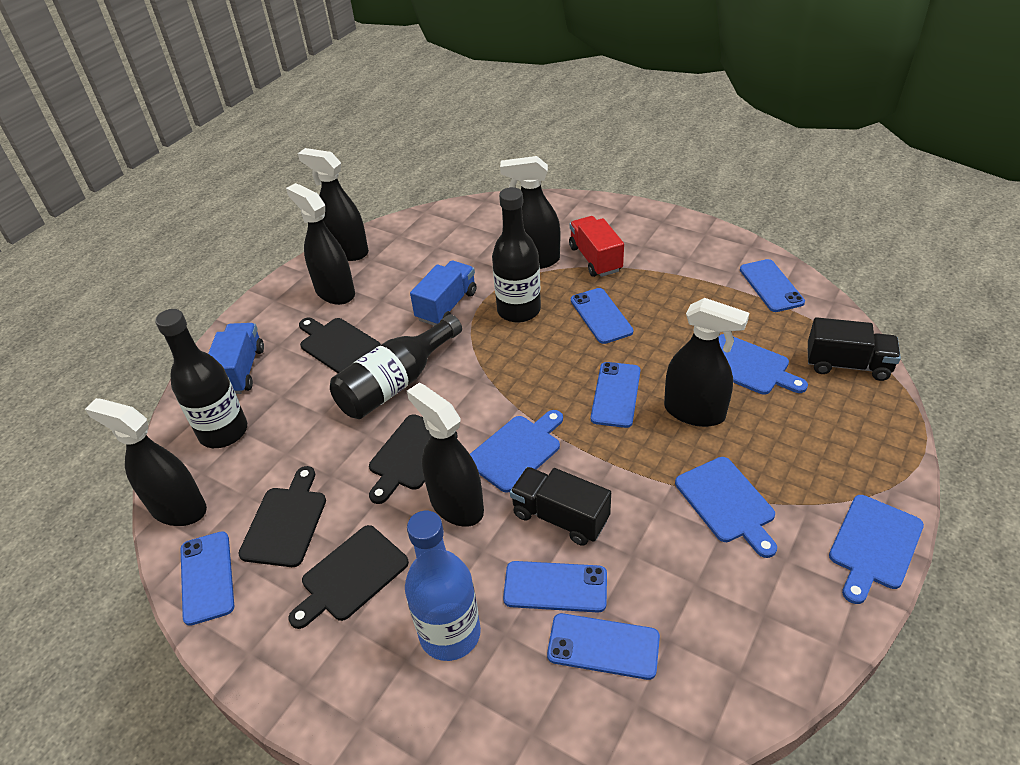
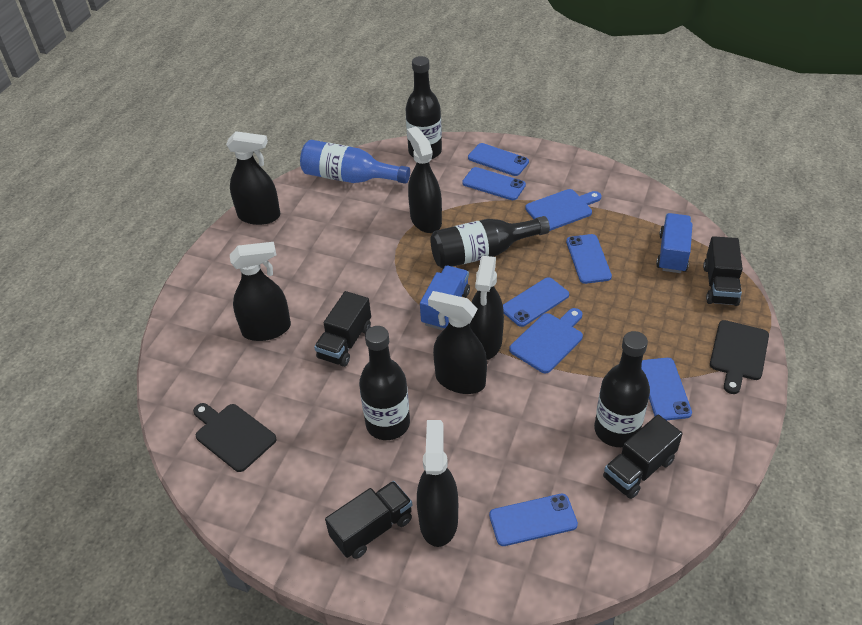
black bottle: 3 -> 4
black cutting board: 4 -> 2
black truck: 2 -> 4
blue cutting board: 4 -> 2
red truck: 1 -> 0

